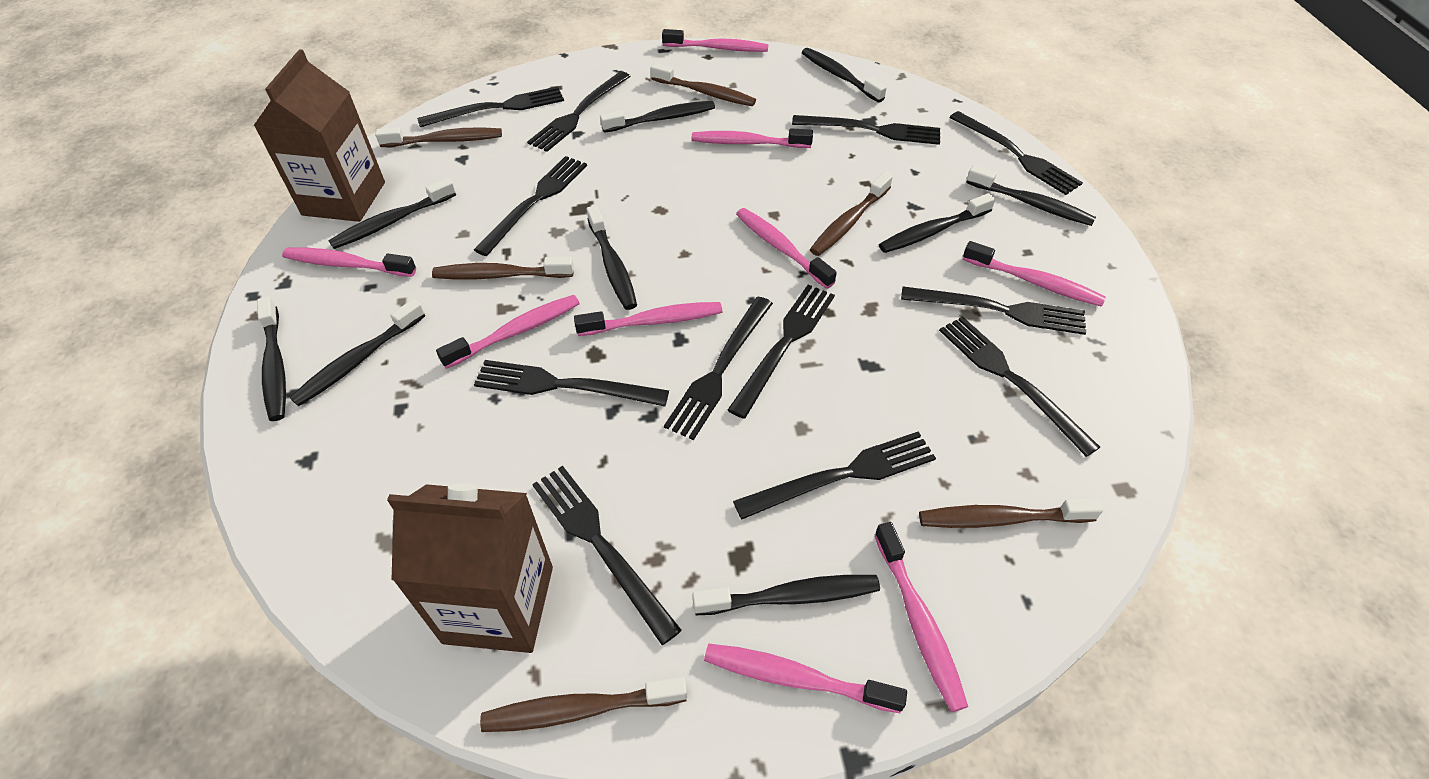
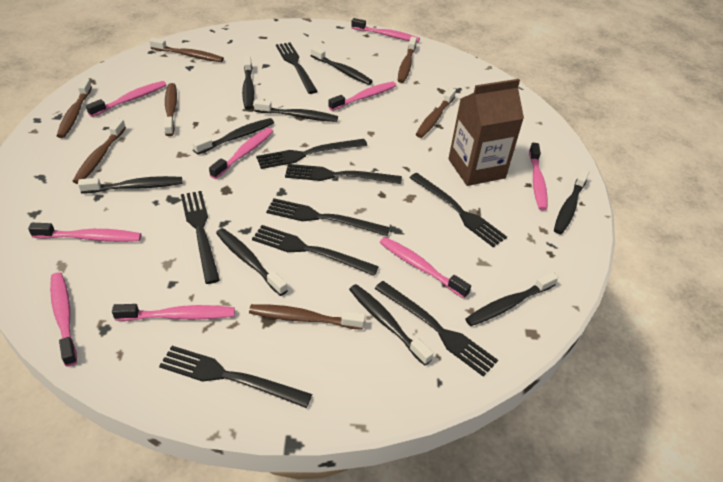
black fork: 12 -> 9
brown carton: 2 -> 1
brown toothbrush: 6 -> 7

